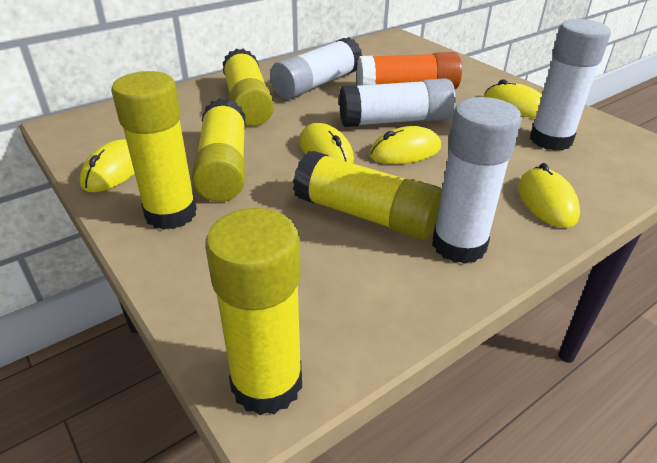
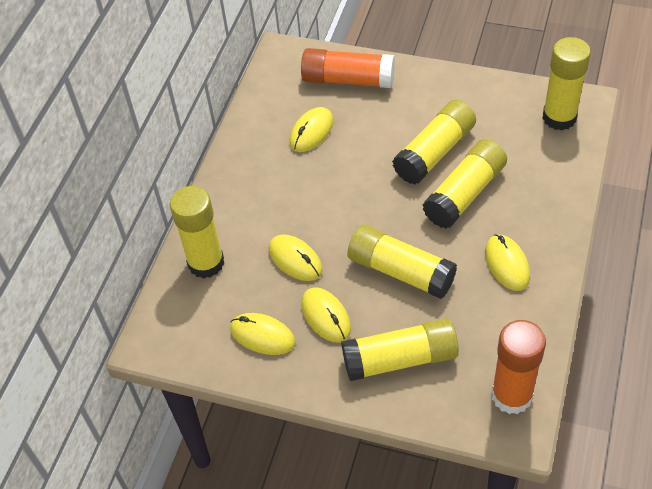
orange glue stick: 1 -> 2
white glue stick: 4 -> 0
yellow glue stick: 5 -> 6

